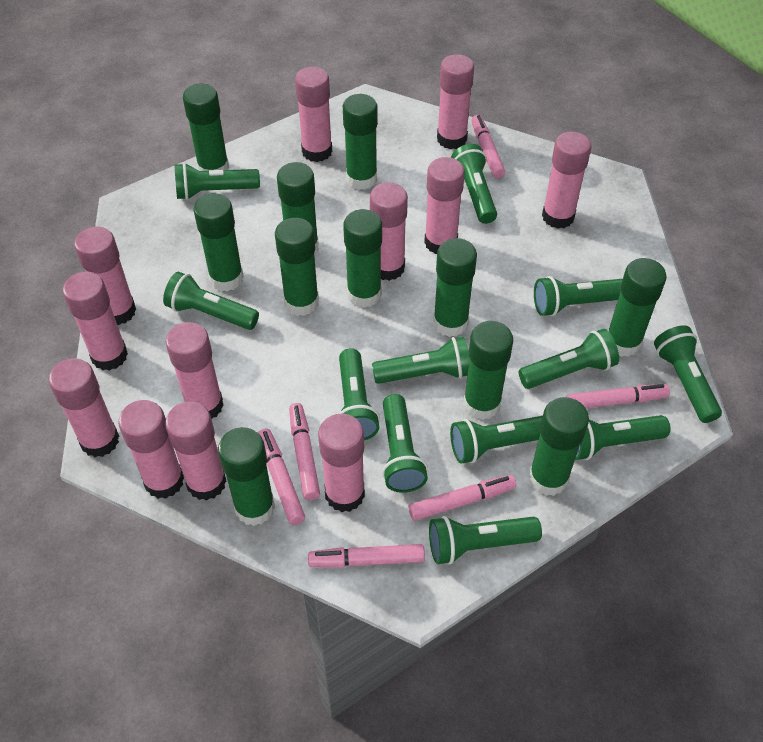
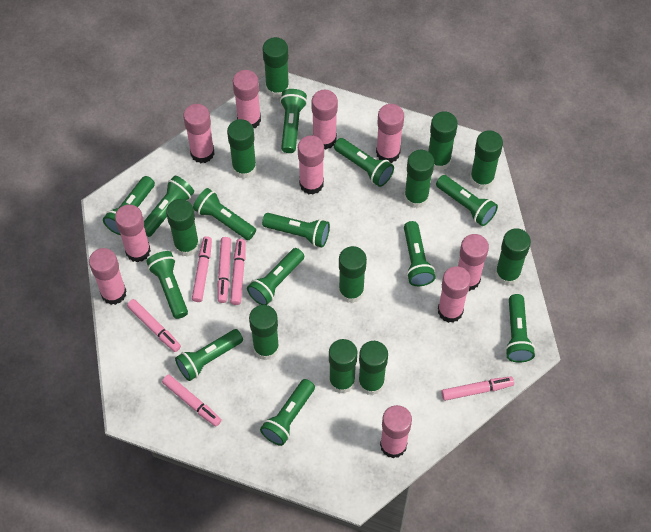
green flashlight: 12 -> 13
pink glue stick: 12 -> 10

